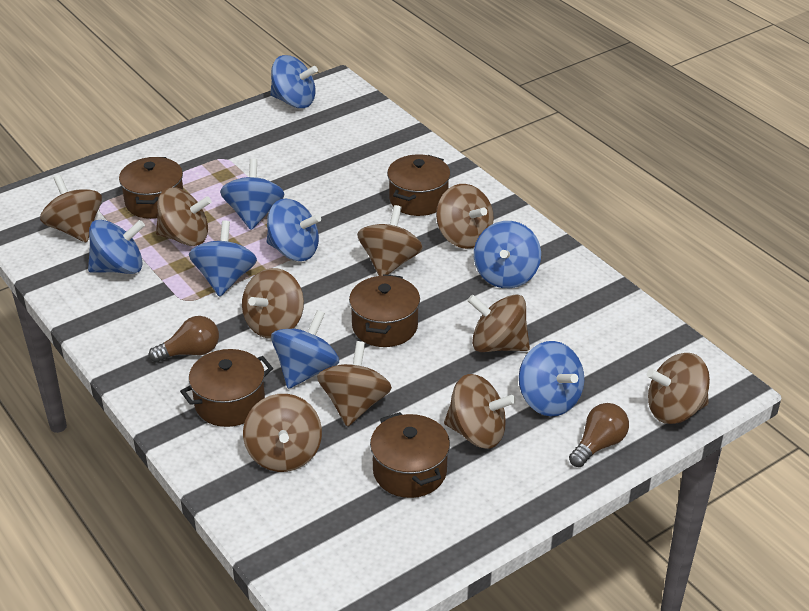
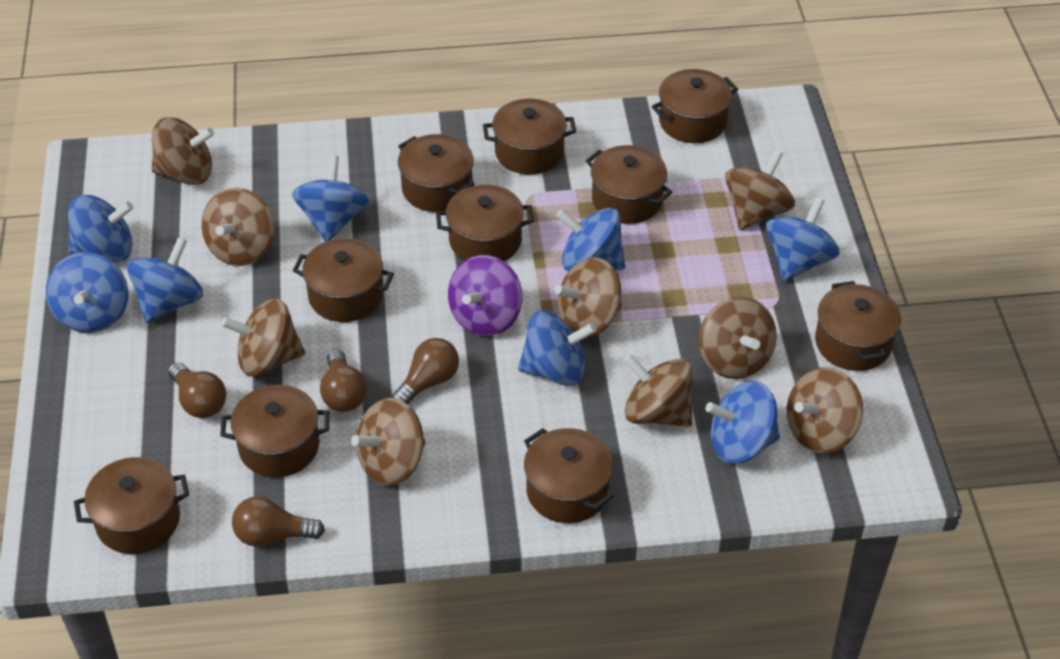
brown light bulb: 2 -> 4
brown pot: 5 -> 10
brown spinning top: 10 -> 9
purple spinning top: 0 -> 1

